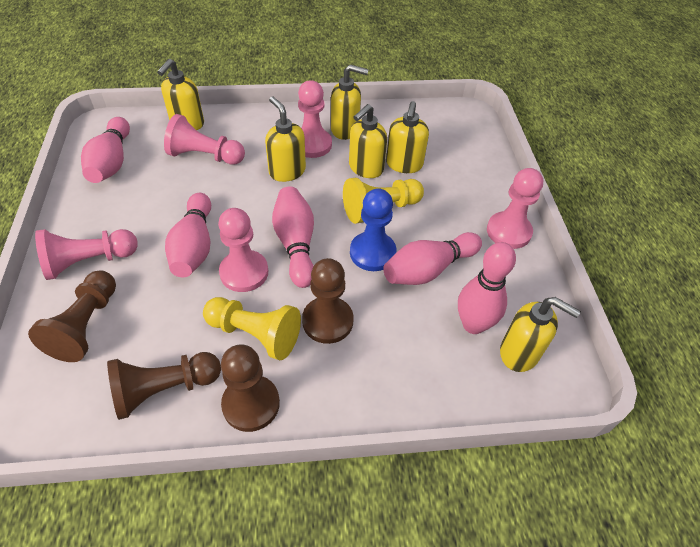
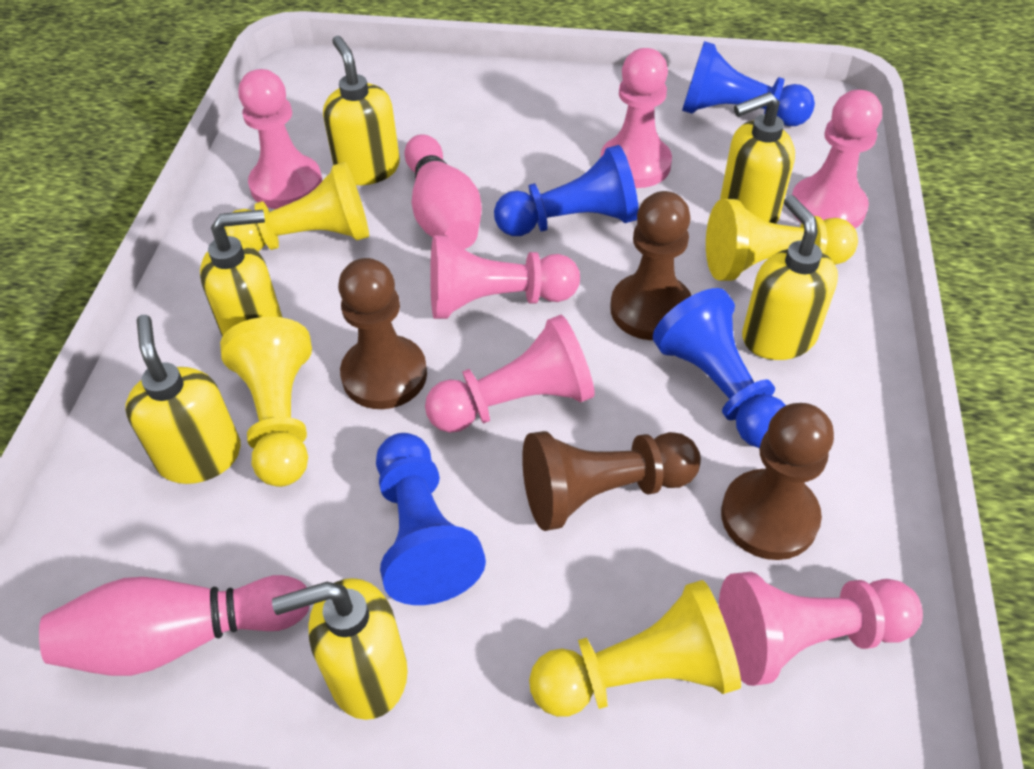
blue pawn: 1 -> 4
pink bowling pin: 5 -> 2
pink pawn: 5 -> 6
yellow pawn: 2 -> 4

